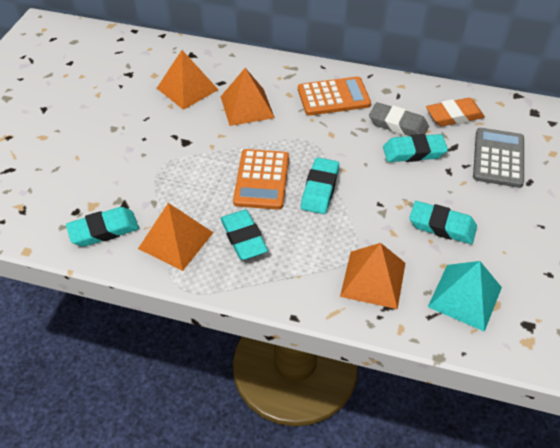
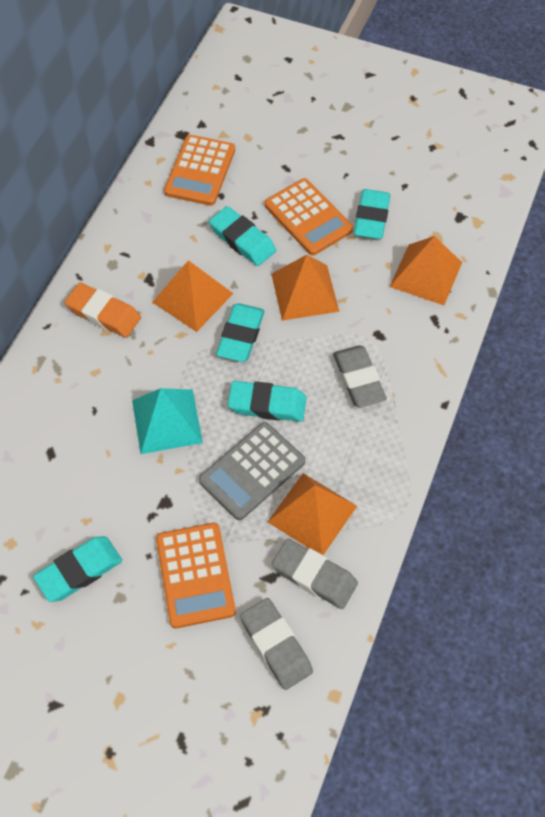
grey eraser: 1 -> 3
orange calculator: 2 -> 3

